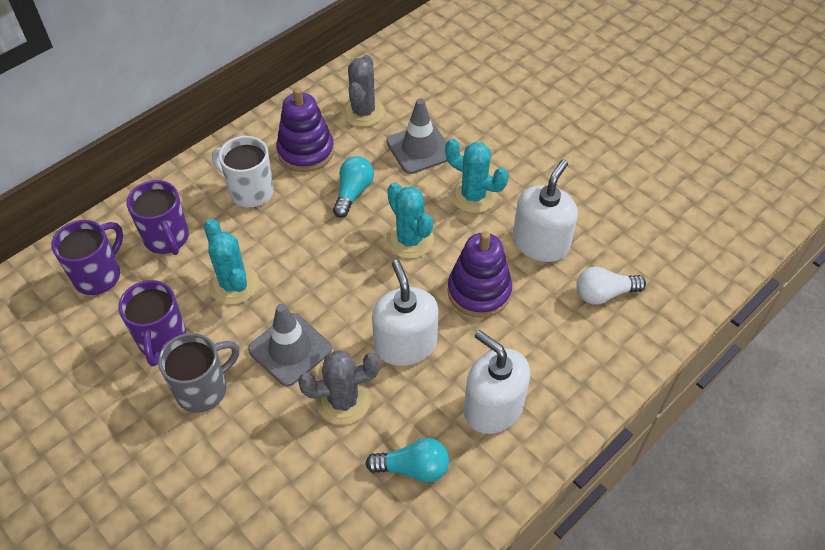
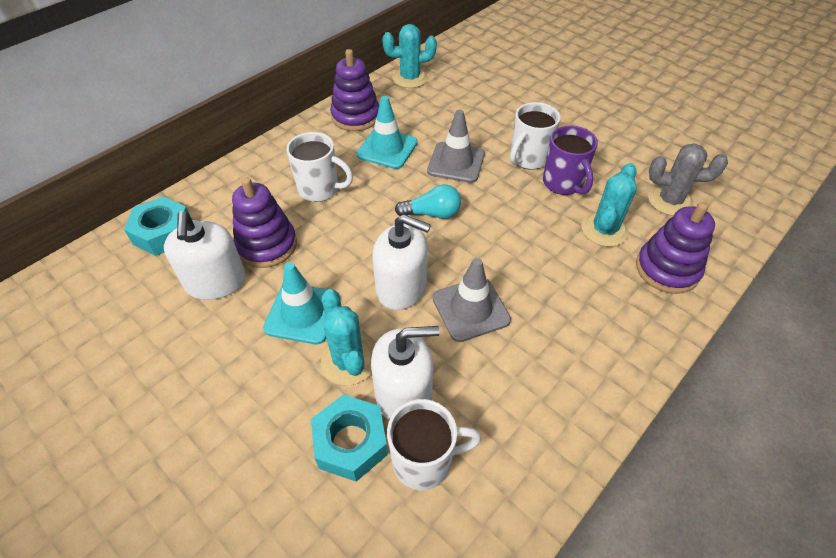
grey cactus: 2 -> 1
grey mug: 1 -> 0
purple mug: 3 -> 1
purple stacking toy: 2 -> 3
turquoise light bulb: 2 -> 1
turquoise nut: 0 -> 2
turquoise traffic cone: 0 -> 2
white light bulb: 1 -> 0
white mug: 1 -> 3

